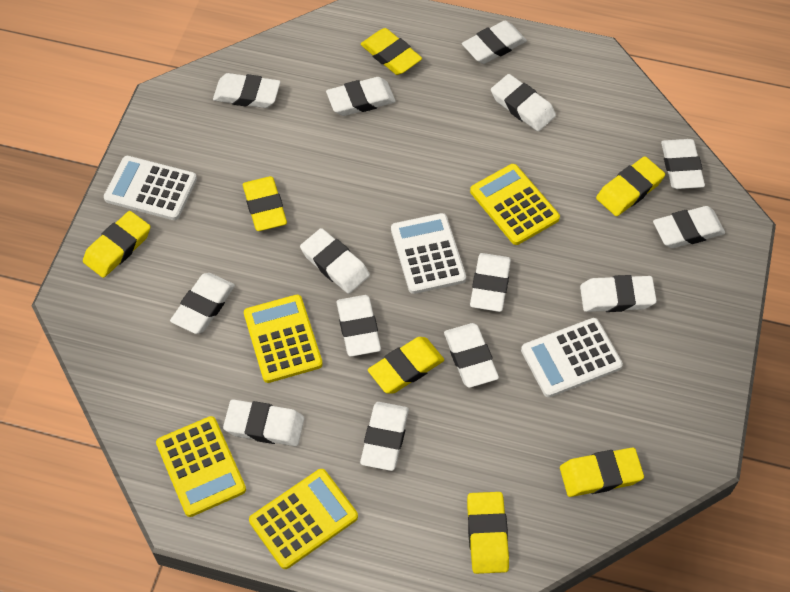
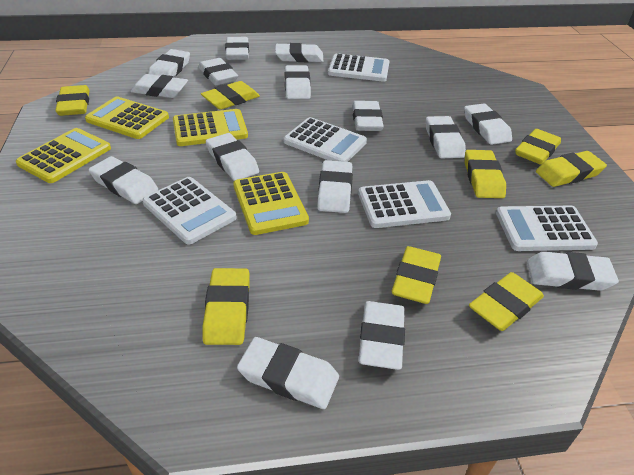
white calculator: 3 -> 5
white eraser: 14 -> 15
yellow eraser: 7 -> 8

